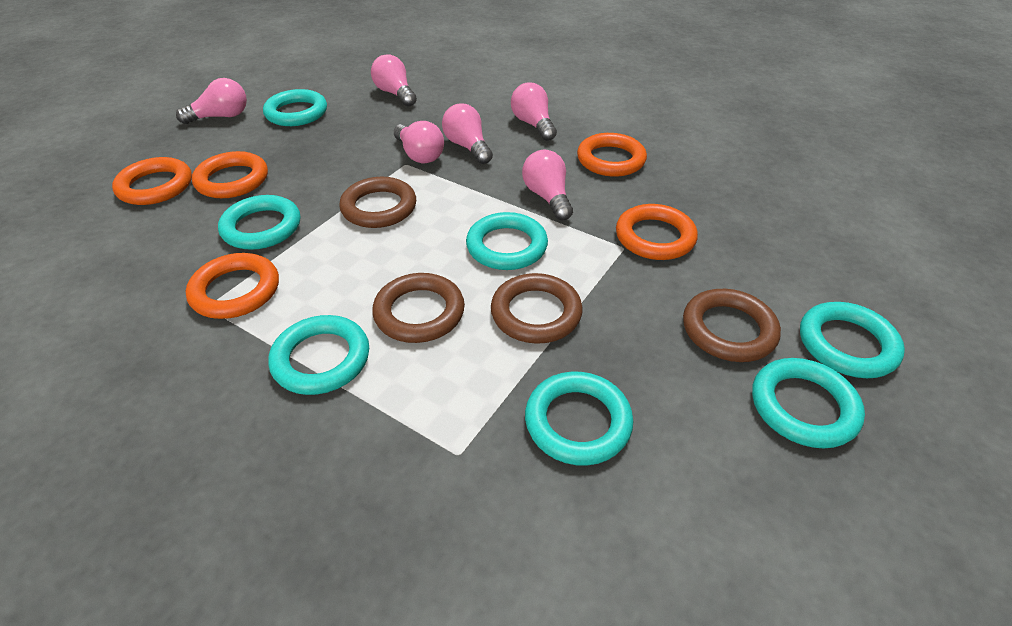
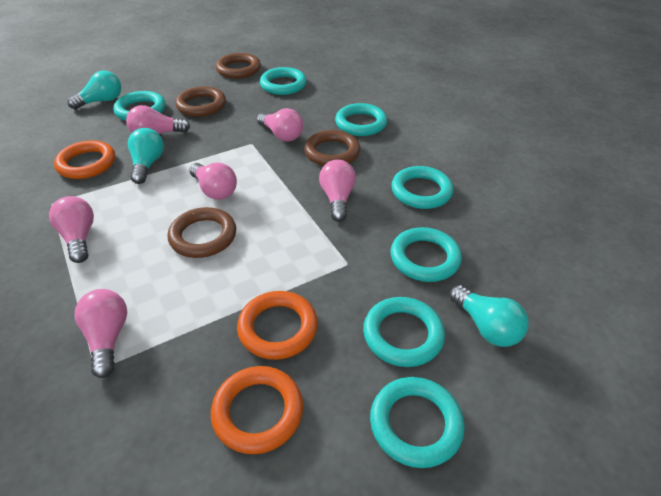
orange ring: 5 -> 3
turquoise light bulb: 0 -> 3

